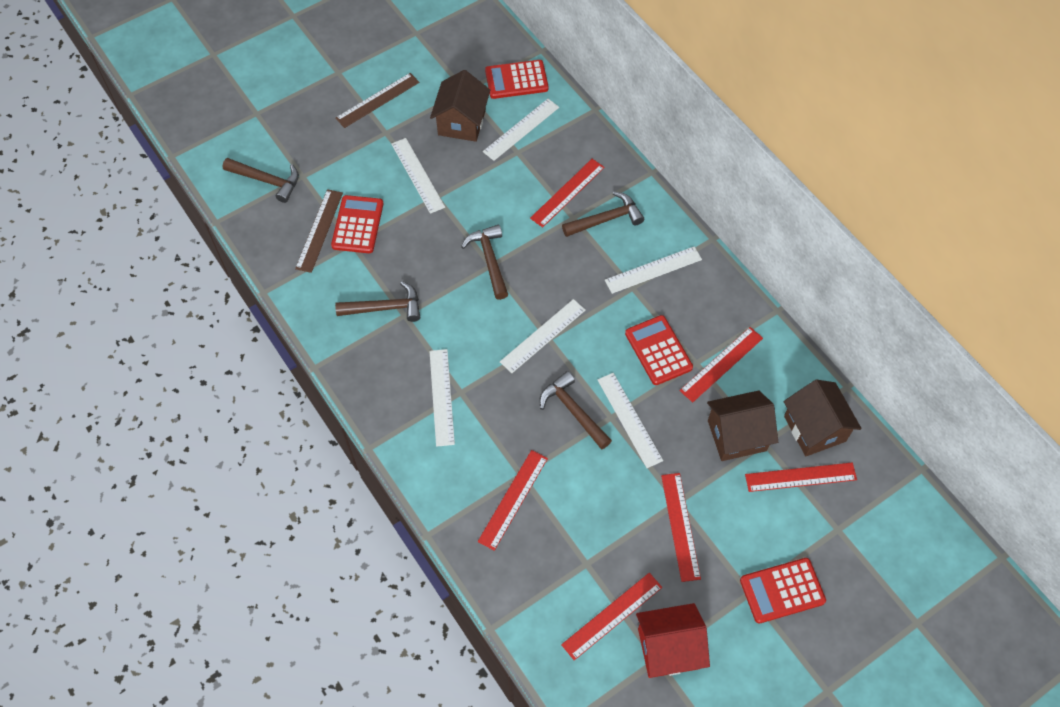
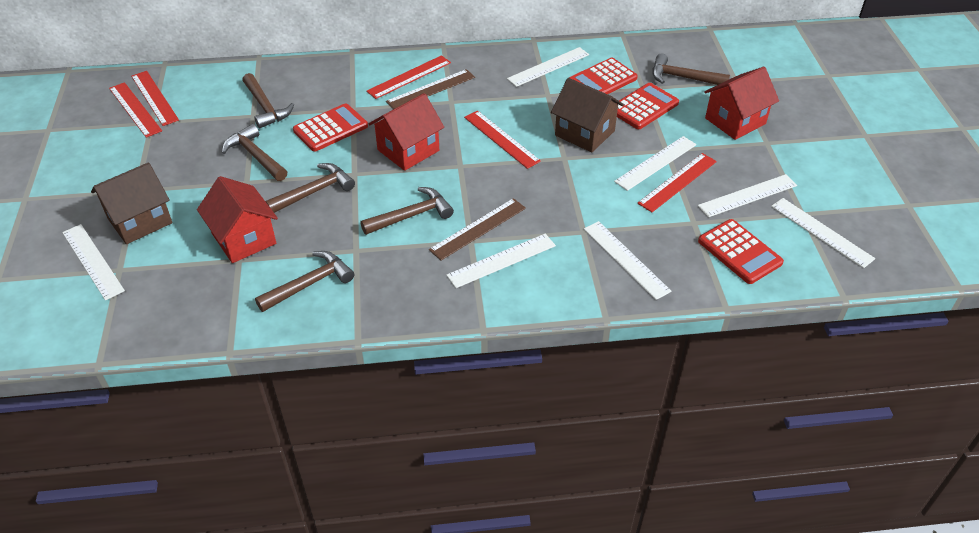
brown hammer: 5 -> 6
brown house: 3 -> 2
red house: 1 -> 3
red ruler: 6 -> 5
white ruler: 6 -> 7

